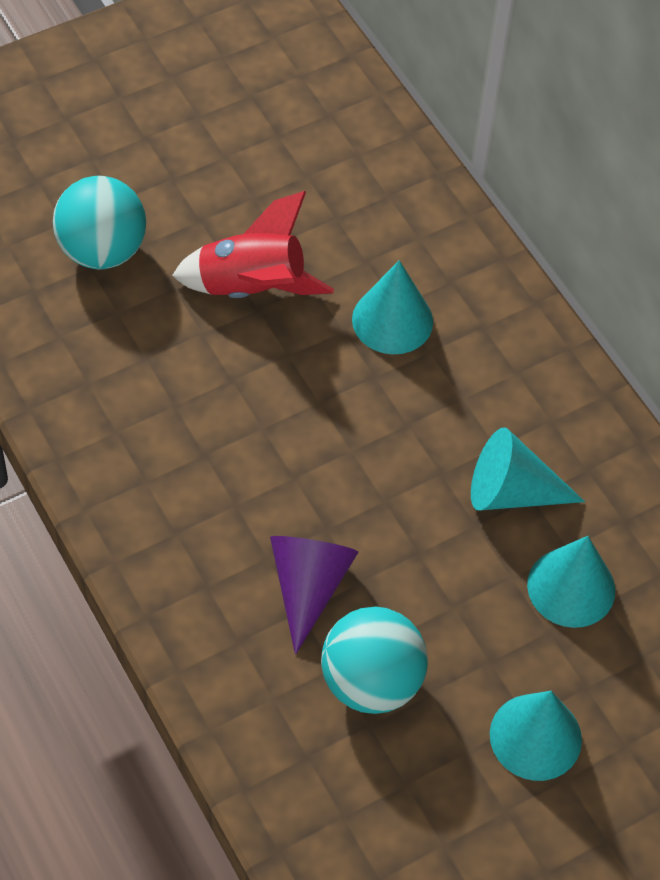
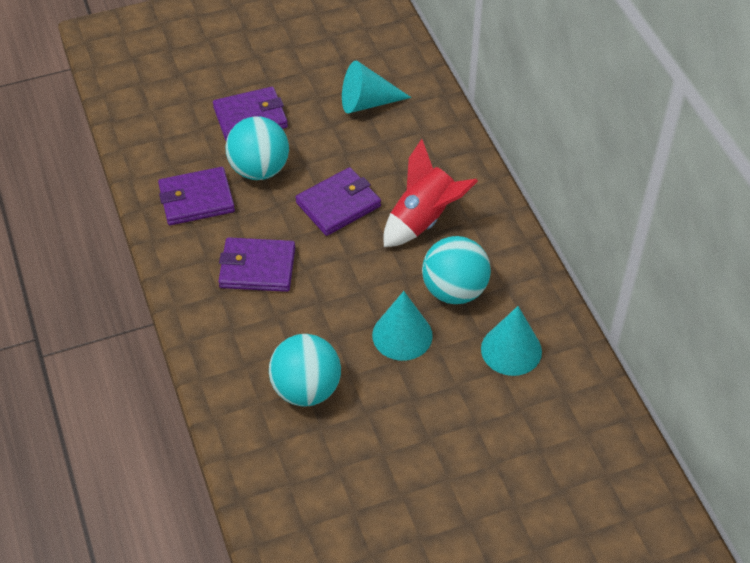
purple cone: 1 -> 0
purple wallet: 0 -> 4
turquoise ball: 2 -> 3
turquoise cone: 4 -> 3

